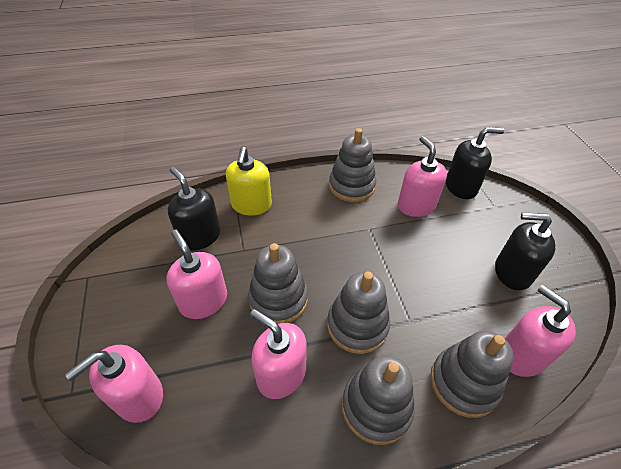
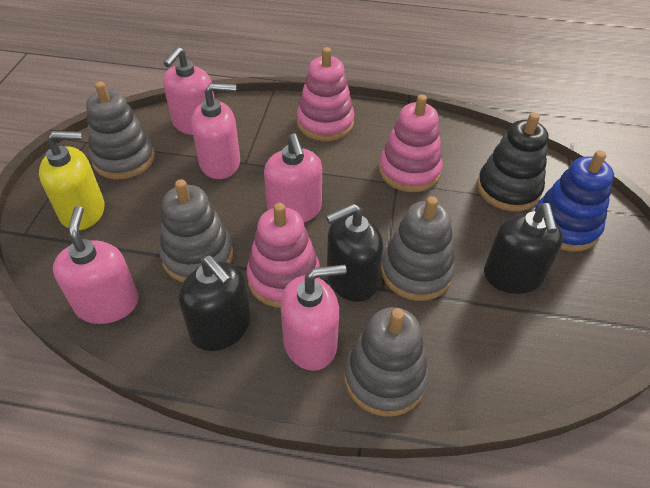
black stacking toy: 0 -> 1
blue stacking toy: 0 -> 1
grey stacking toy: 5 -> 4
pink stacking toy: 0 -> 3

